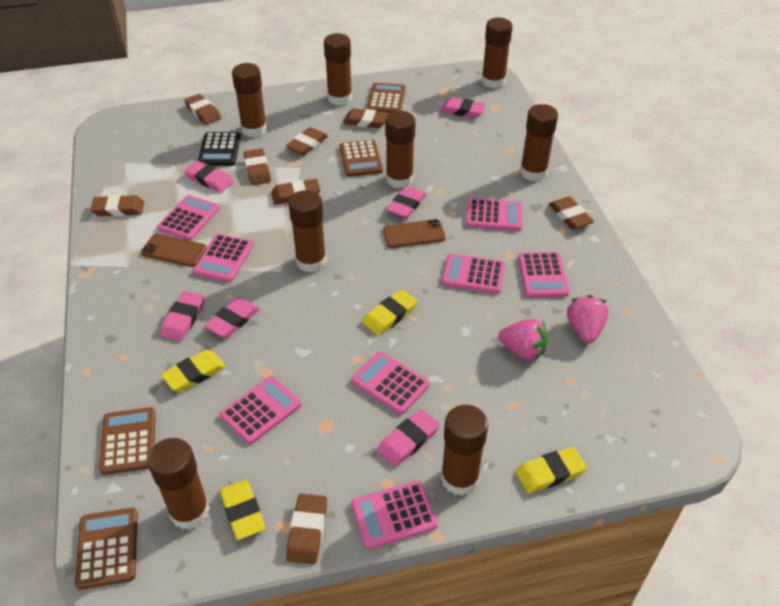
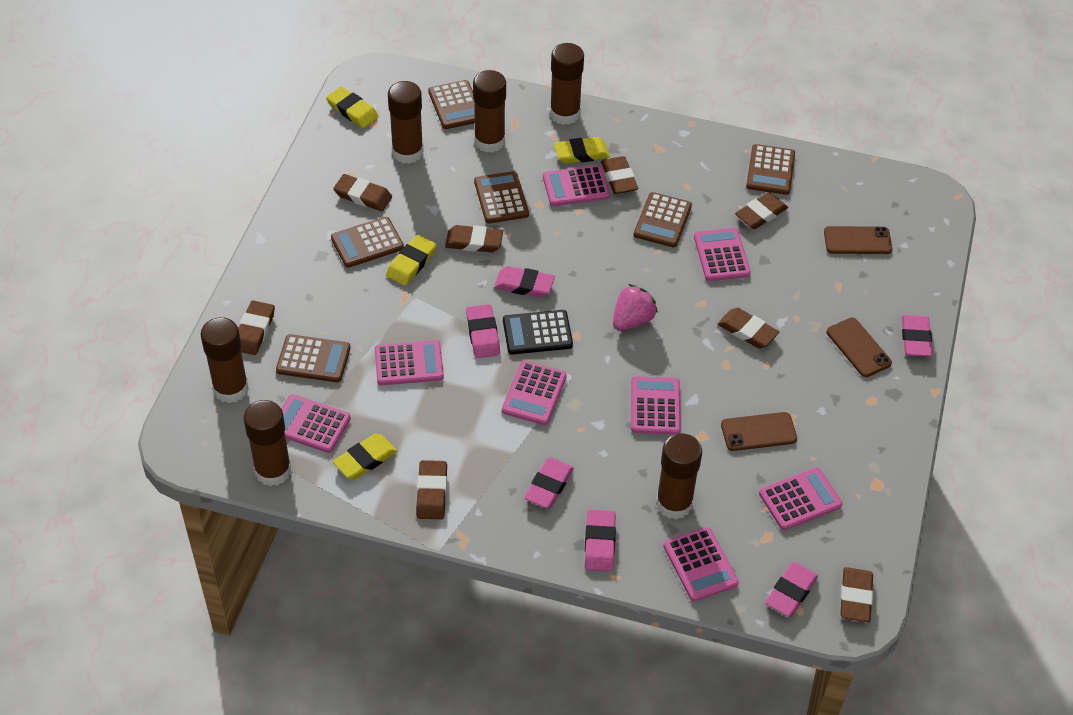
brown calculator: 4 -> 6
brown glue stick: 8 -> 6
brown phone: 2 -> 3
pink strawberry: 2 -> 1

